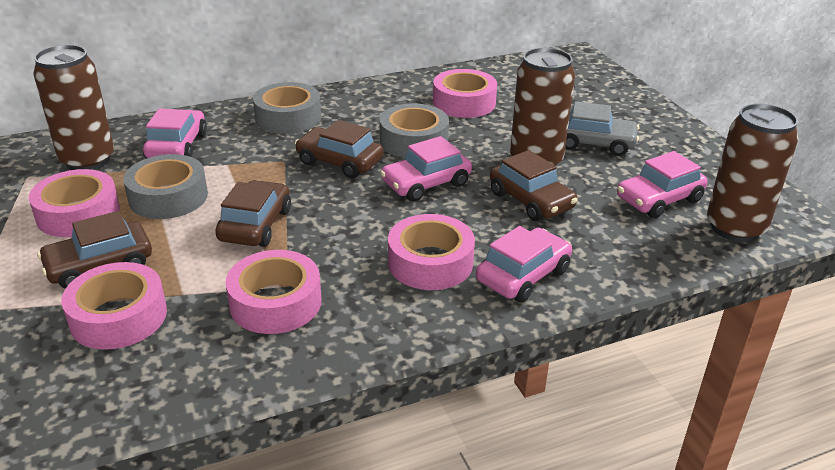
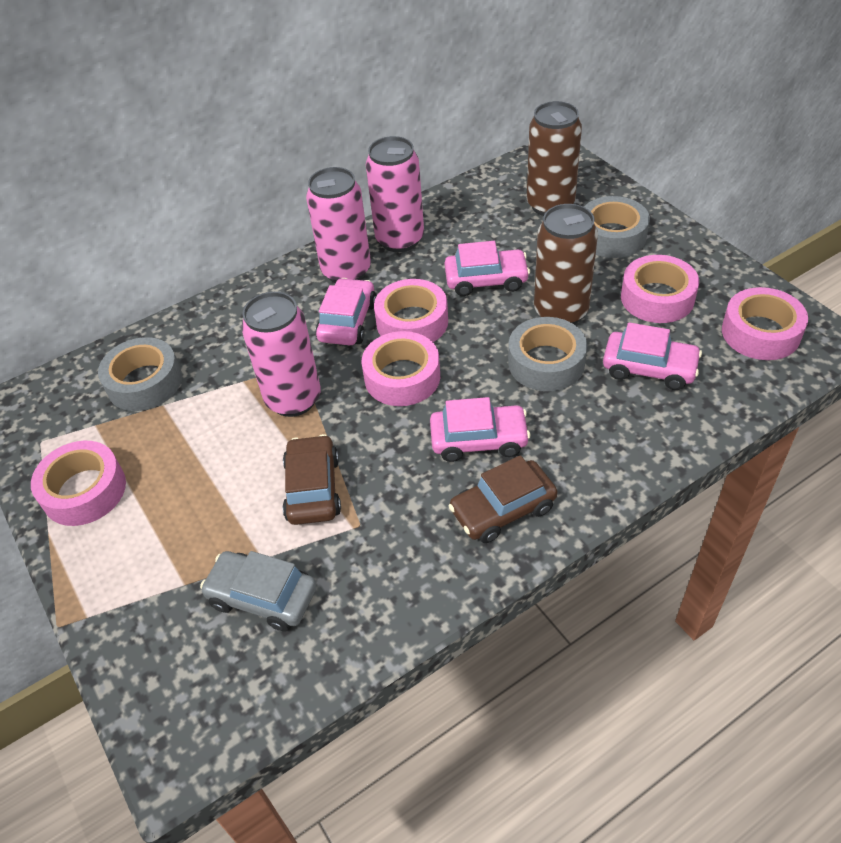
brown can: 3 -> 2
brown car: 4 -> 2
pink can: 0 -> 3

